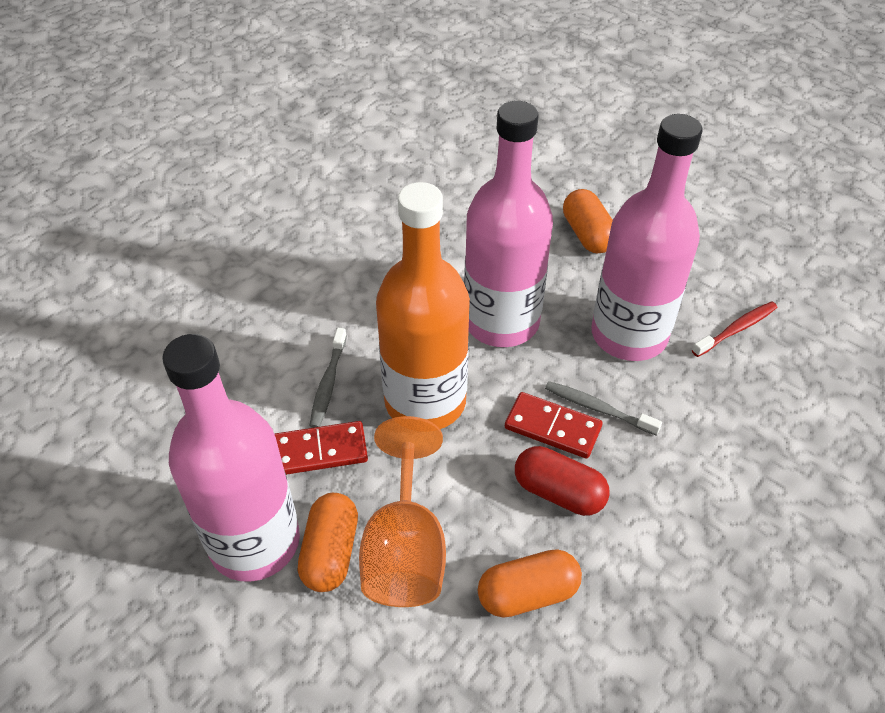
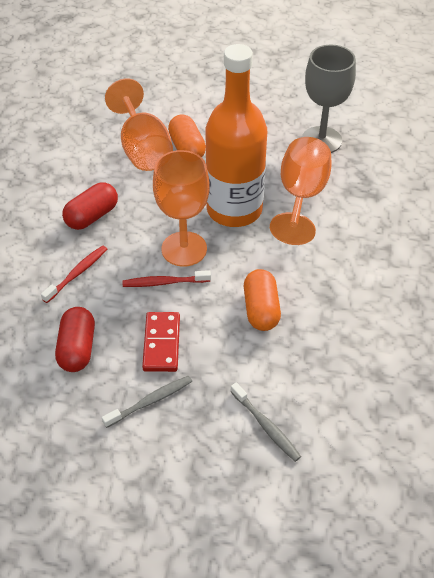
grey goblet: 0 -> 1
orange capsule: 3 -> 2
orange goblet: 1 -> 3
pink bottle: 3 -> 0
red capsule: 1 -> 2
red domino: 2 -> 1
red toothbrush: 1 -> 2

